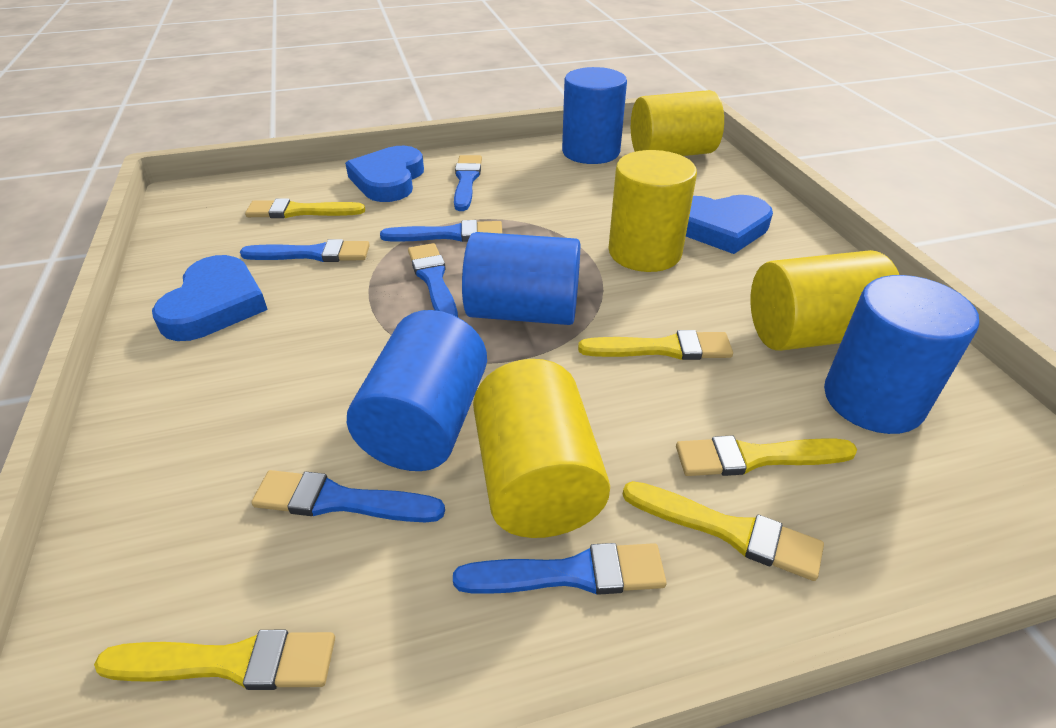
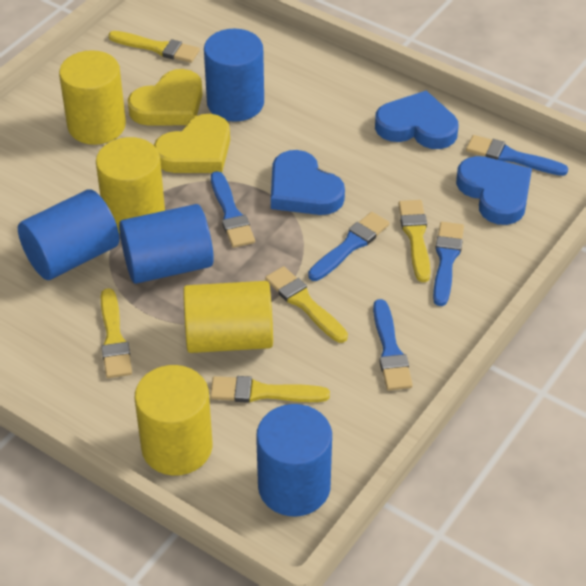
blue brush: 6 -> 5
yellow heart: 0 -> 2

